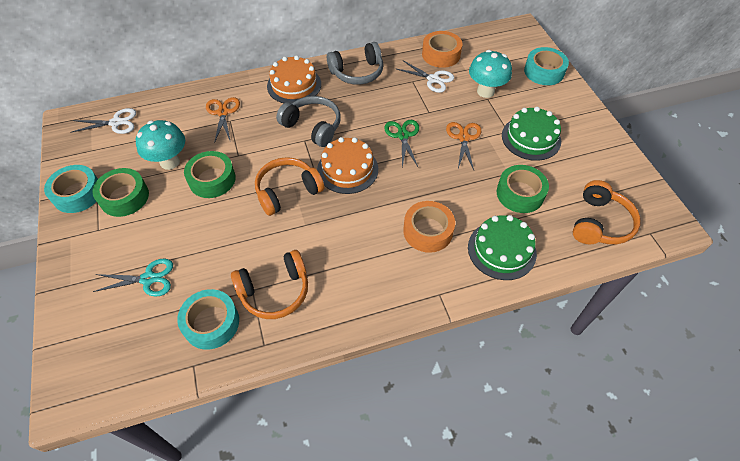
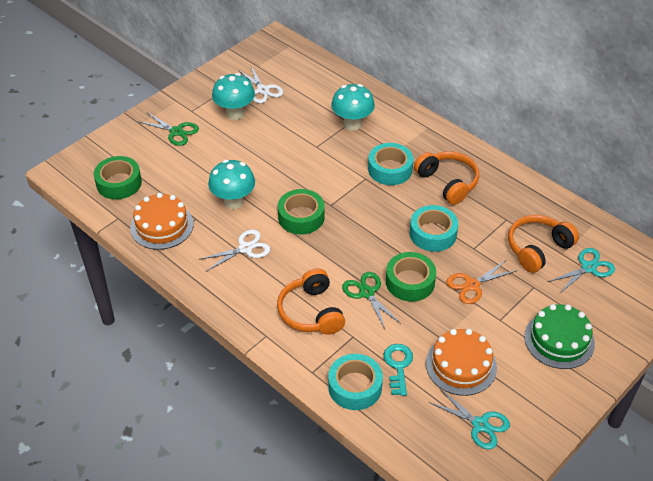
green cake: 2 -> 1
green scissors: 1 -> 2
grey headphones: 2 -> 0
orange scissors: 2 -> 1
orange tape: 2 -> 0
turquoise key: 0 -> 1
turquoise mushroom: 2 -> 3
turquoise scissors: 1 -> 2

